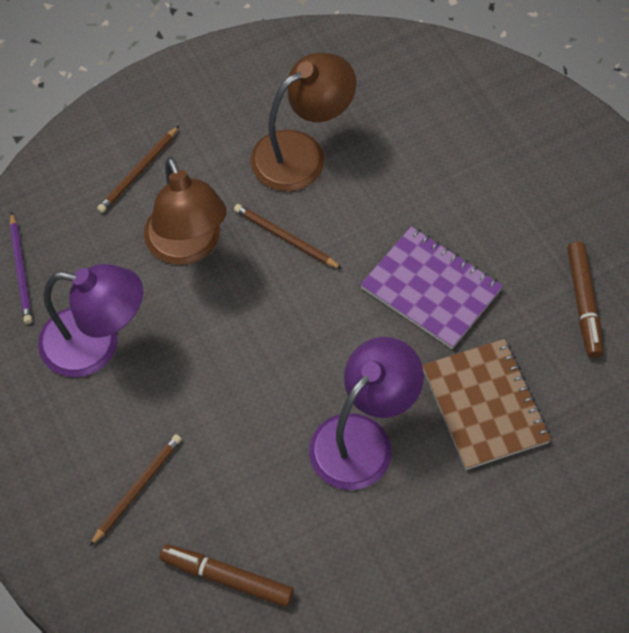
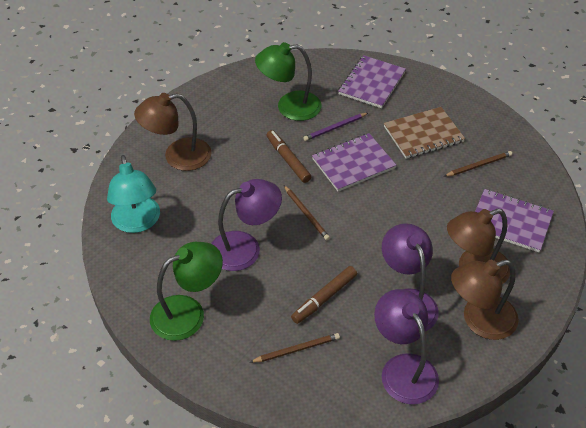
brown lamp: 2 -> 3
green lamp: 0 -> 2
purple lamp: 2 -> 3
purple notebook: 1 -> 3
turquoise lamp: 0 -> 1

